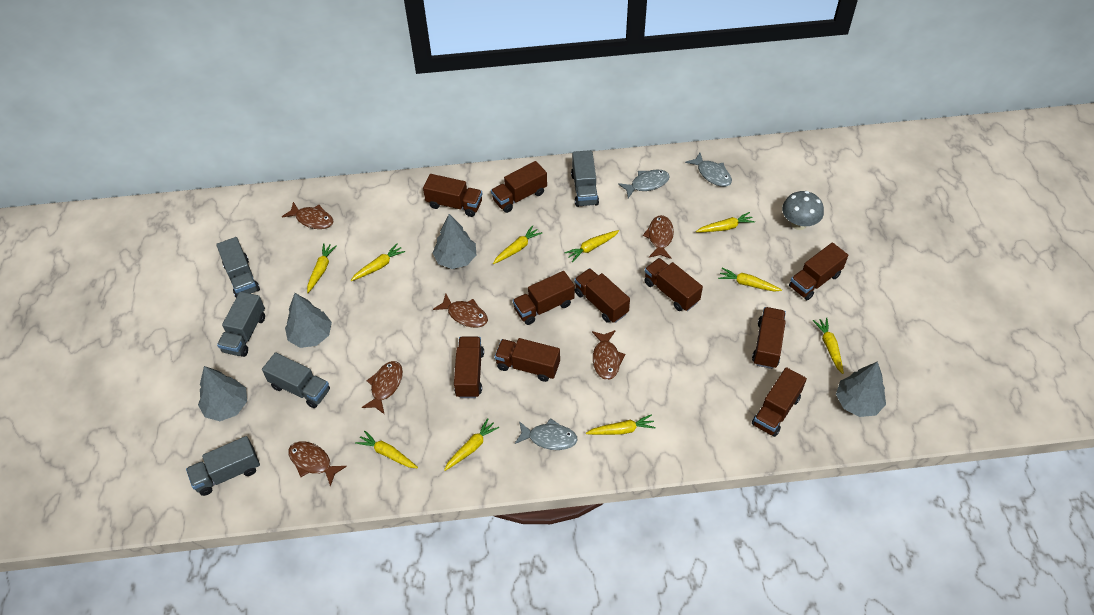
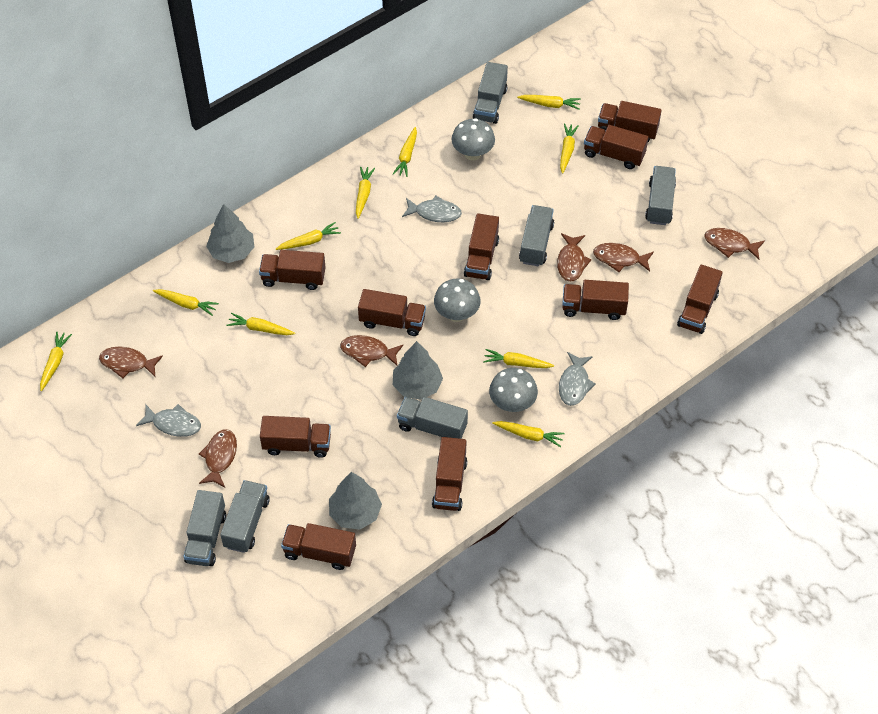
grey mushroom: 1 -> 3
grey tree: 4 -> 3
grey truck: 5 -> 6

